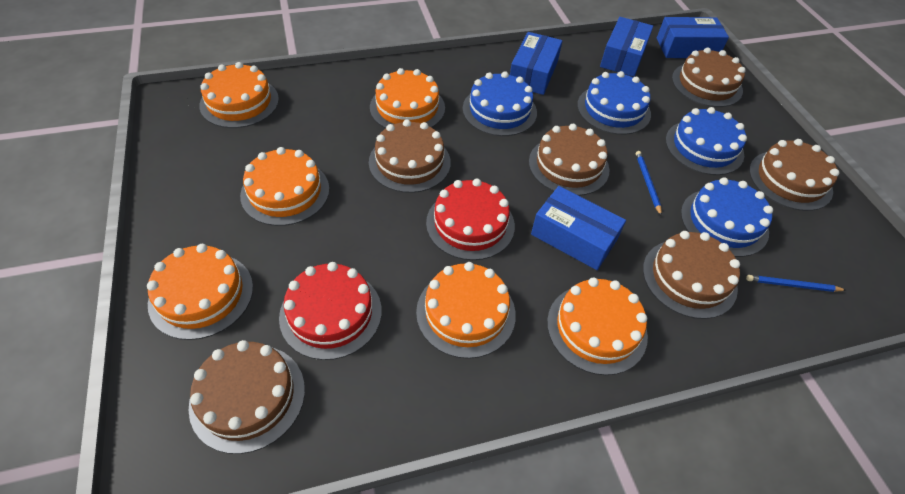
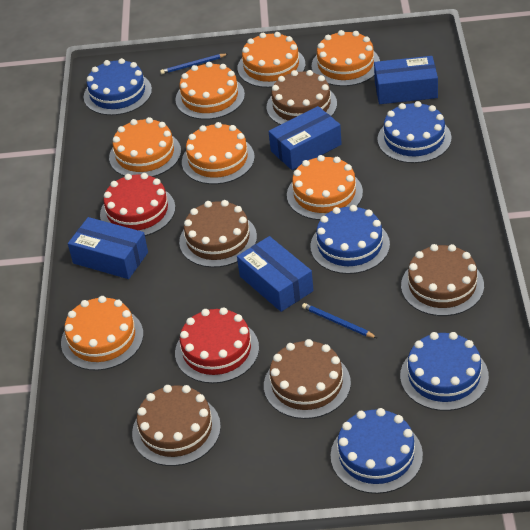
blue cake: 4 -> 5
brown cake: 6 -> 5
orange cake: 6 -> 7

